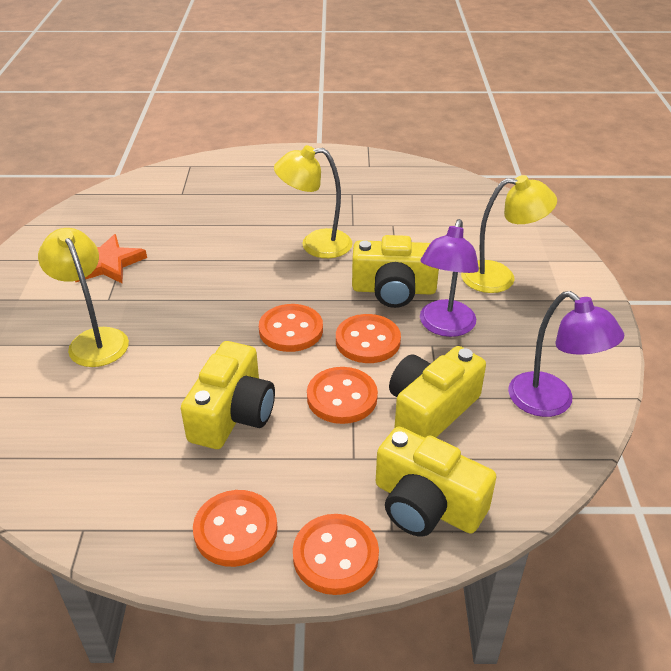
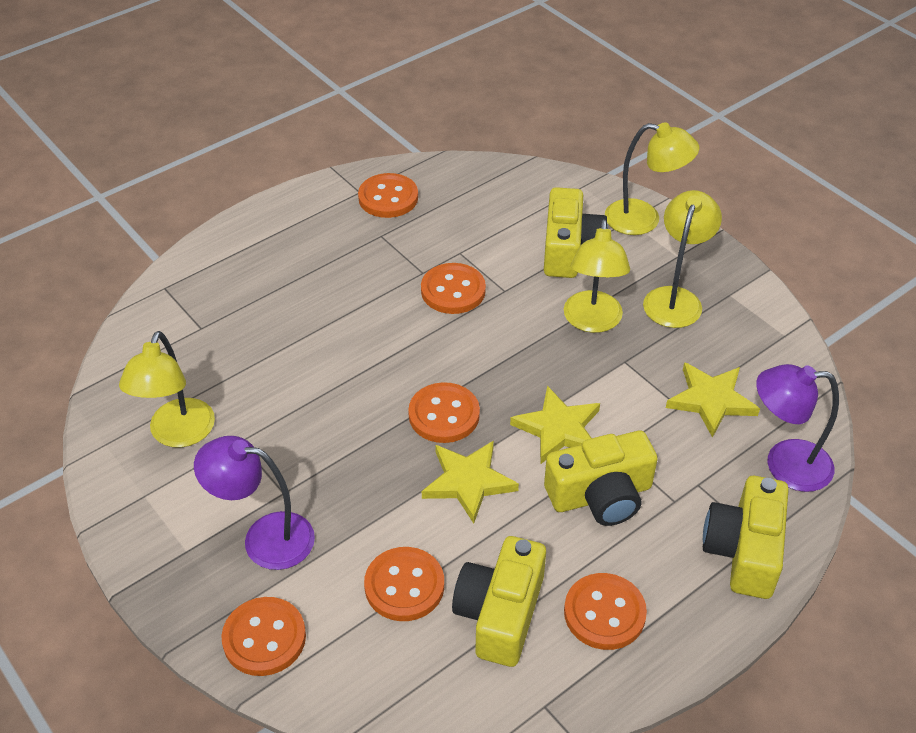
orange button: 5 -> 6
orange star: 1 -> 0
yellow lamp: 3 -> 4
yellow star: 0 -> 3

